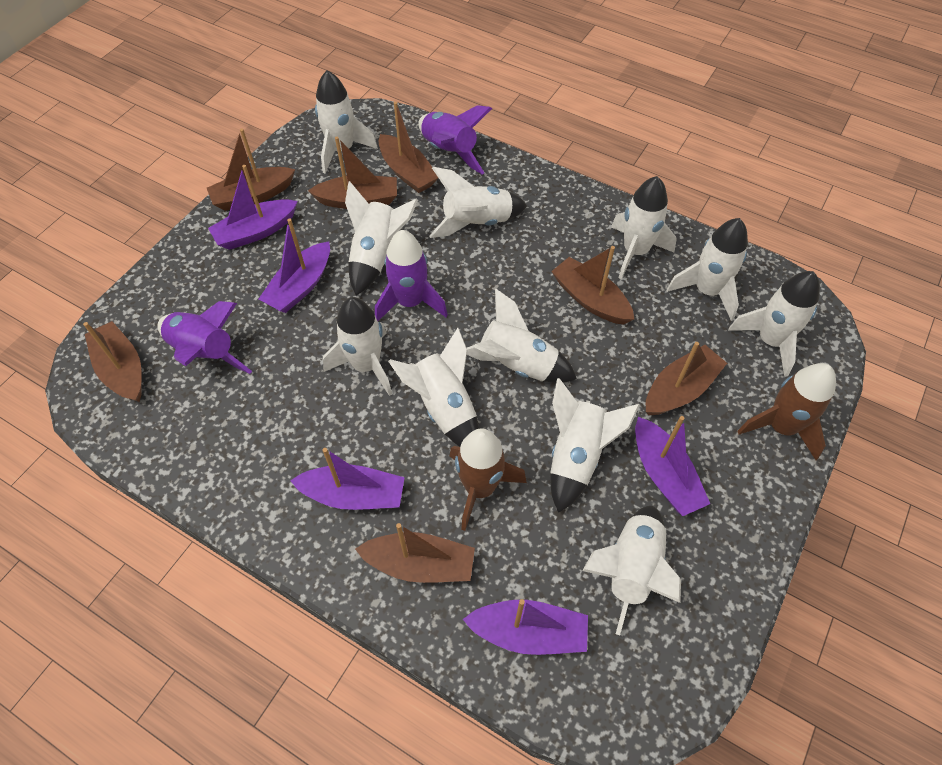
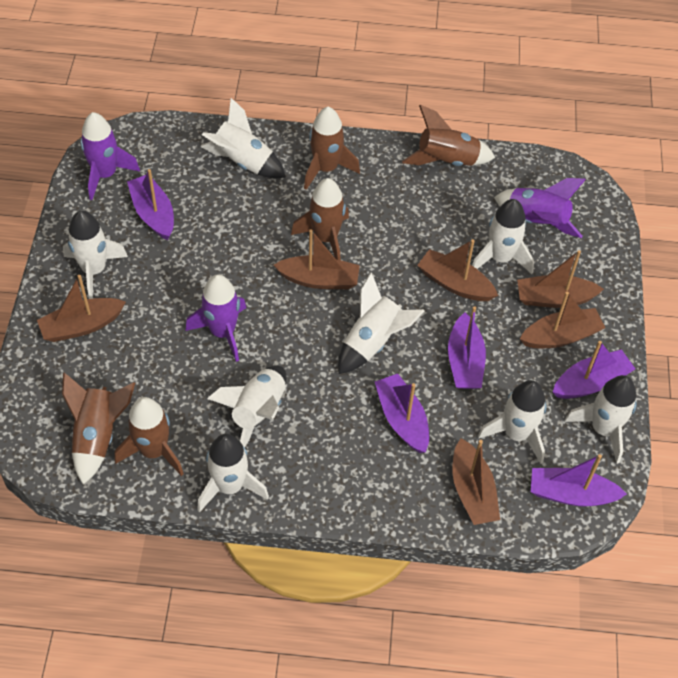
brown boat: 7 -> 6
brown rocket: 2 -> 5
white rocket: 11 -> 8

